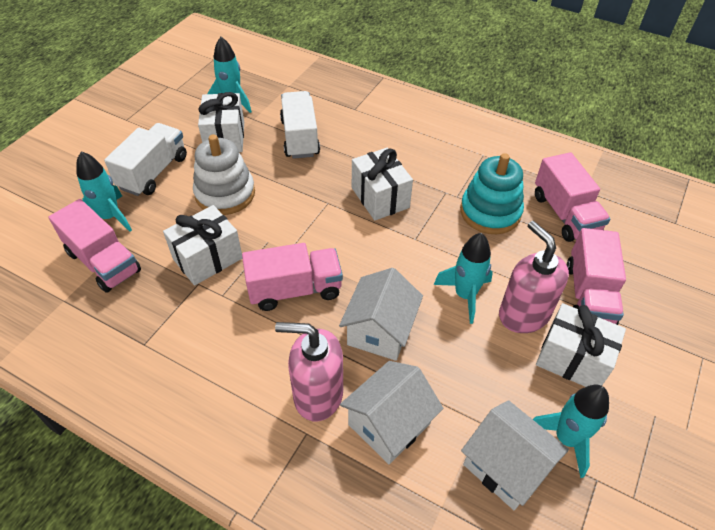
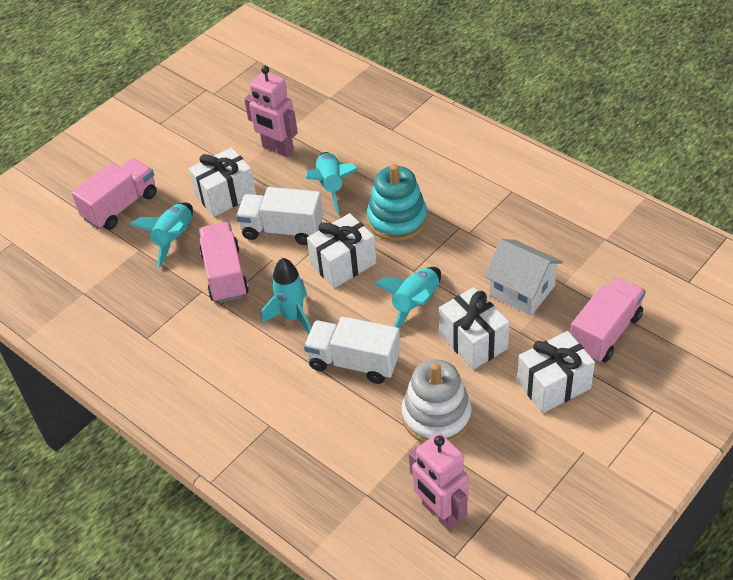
pink robot: 0 -> 2
pink soap dispenser: 2 -> 0
pink truck: 4 -> 3
white house: 3 -> 1

